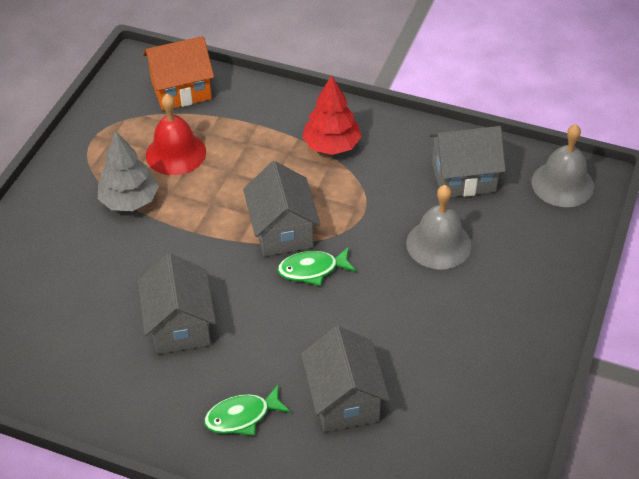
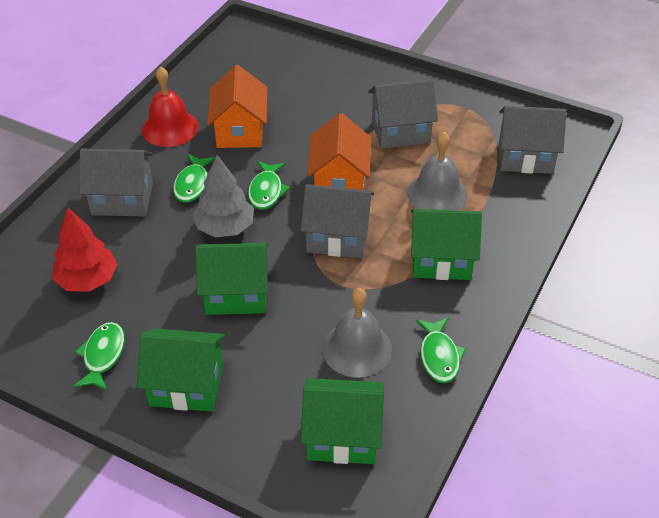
green fish: 2 -> 4
green house: 0 -> 4
orange house: 1 -> 2

